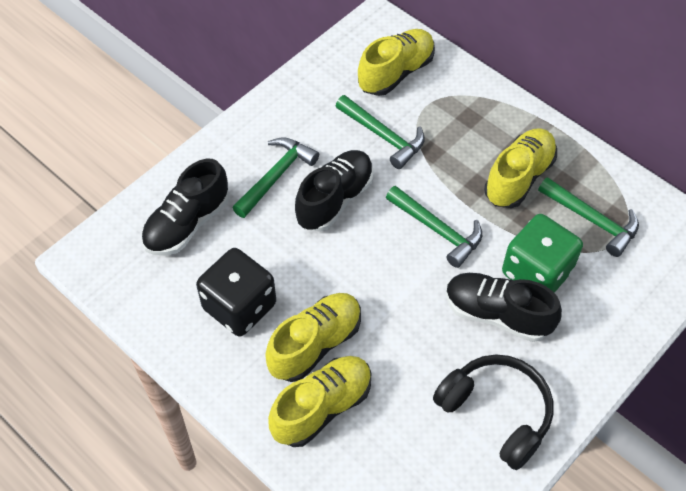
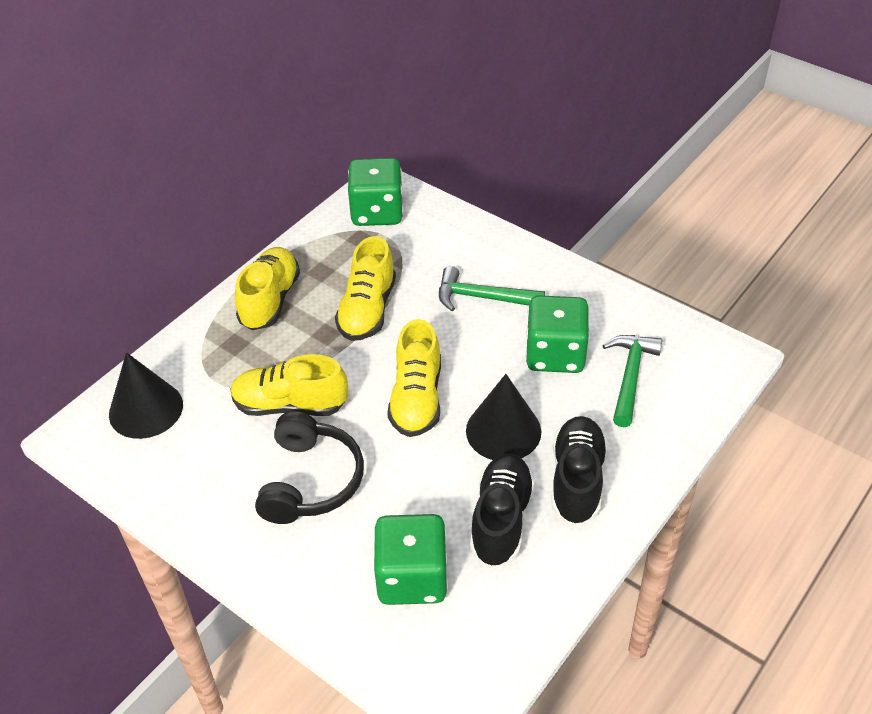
black cone: 0 -> 2
black dice: 1 -> 0
black shoe: 3 -> 2
green dice: 1 -> 3
green hammer: 4 -> 2

